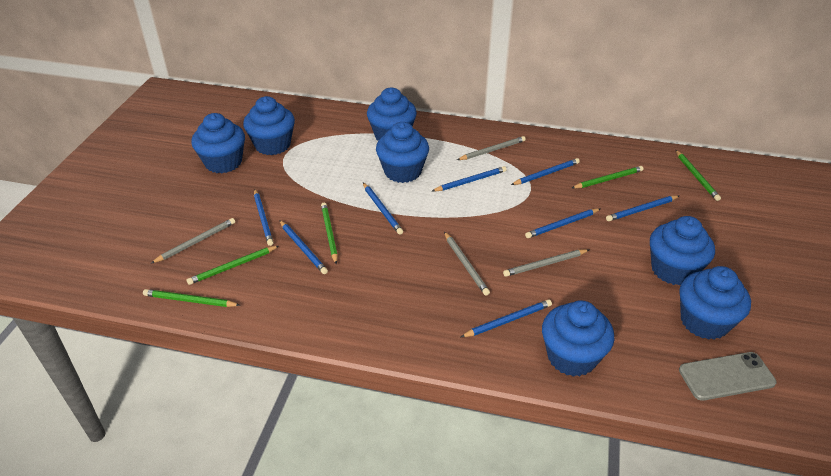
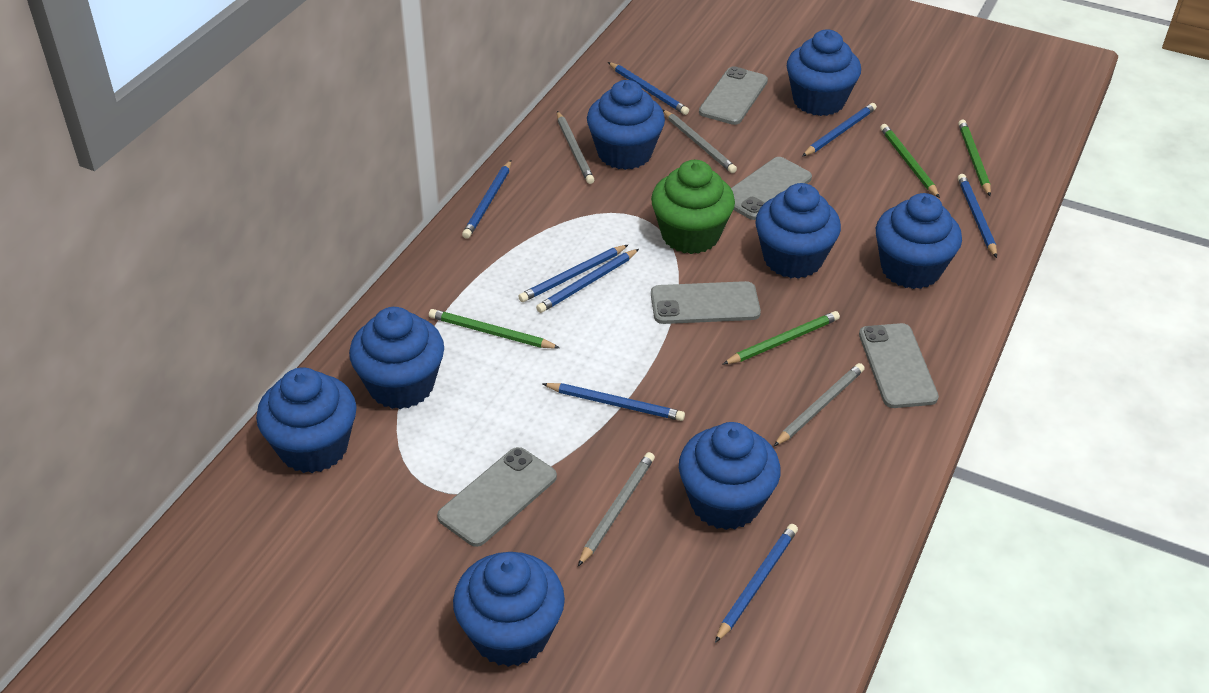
blue cupcake: 7 -> 8
green cupcake: 0 -> 1
green pencil: 5 -> 4
grey phone: 1 -> 5

